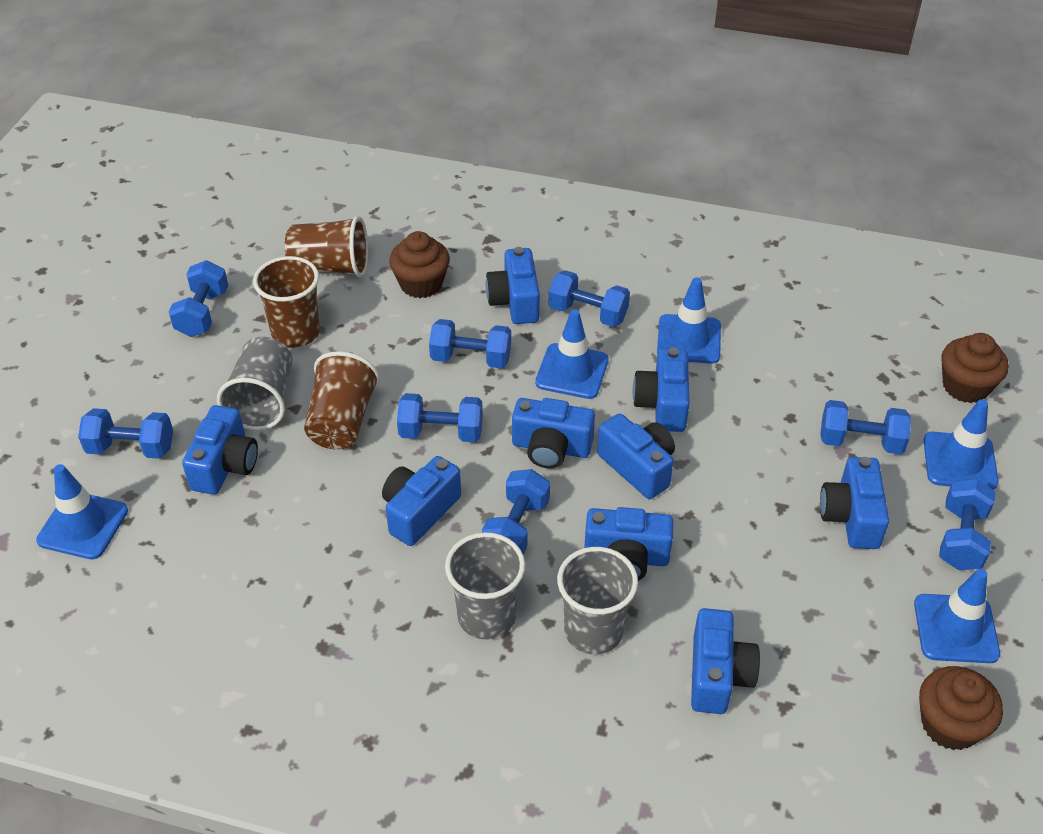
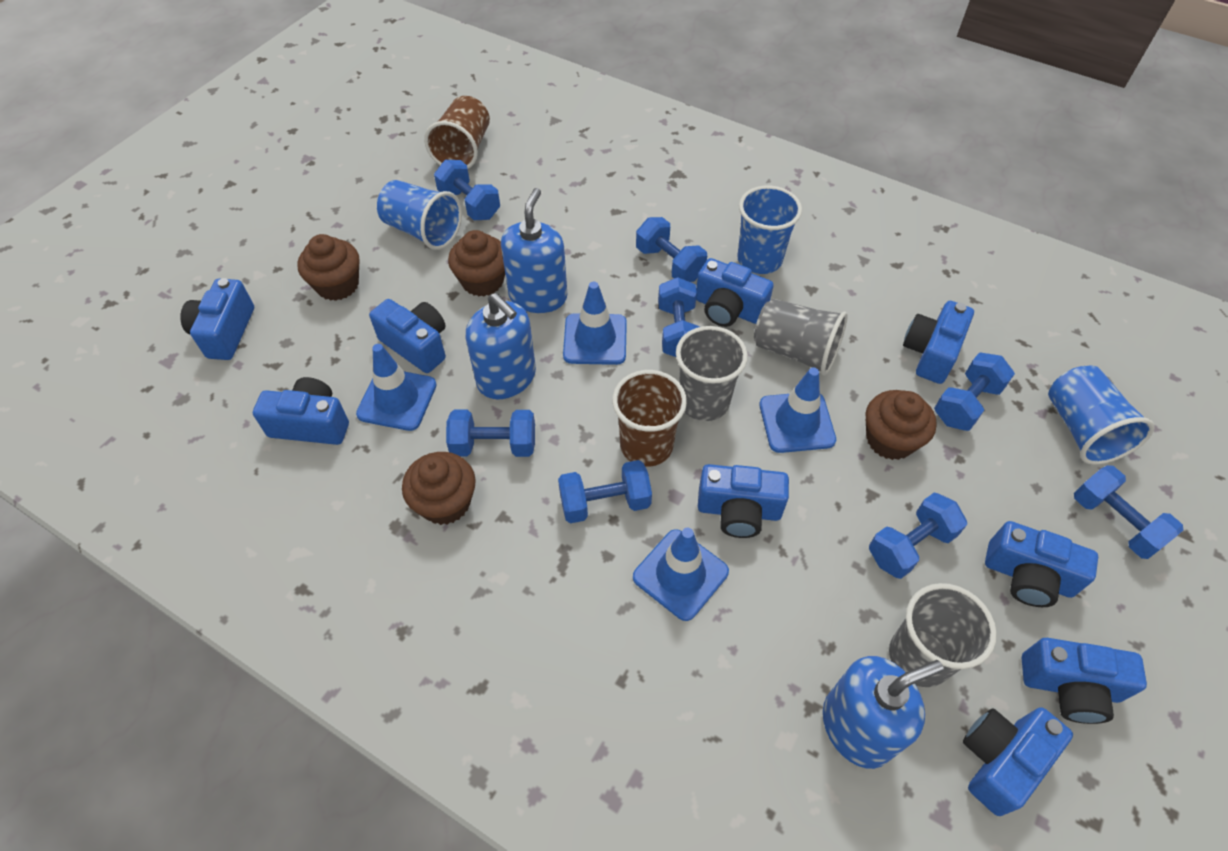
blue cup: 0 -> 3
blue soap dispenser: 0 -> 3
blue traffic cone: 5 -> 4
brown cup: 3 -> 2
brown cupcake: 3 -> 4

